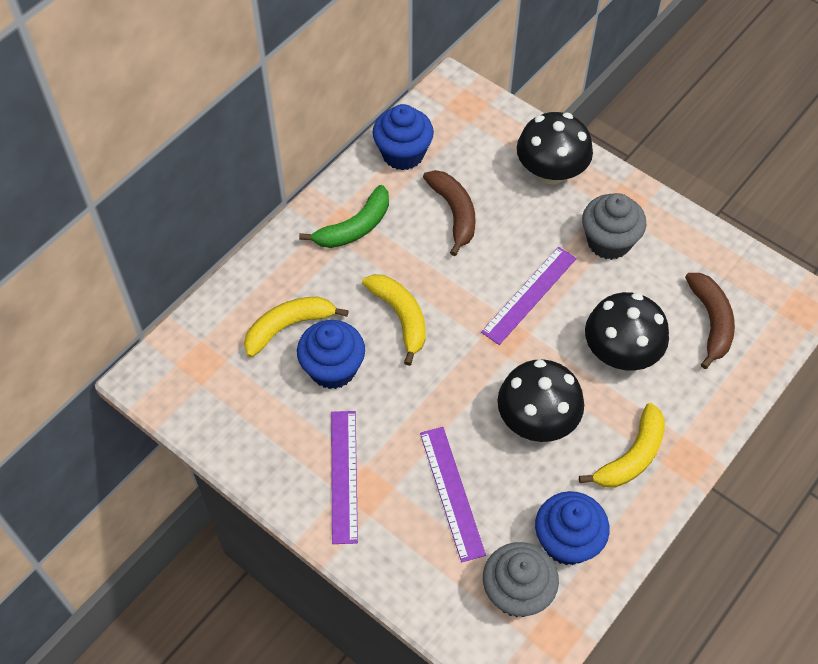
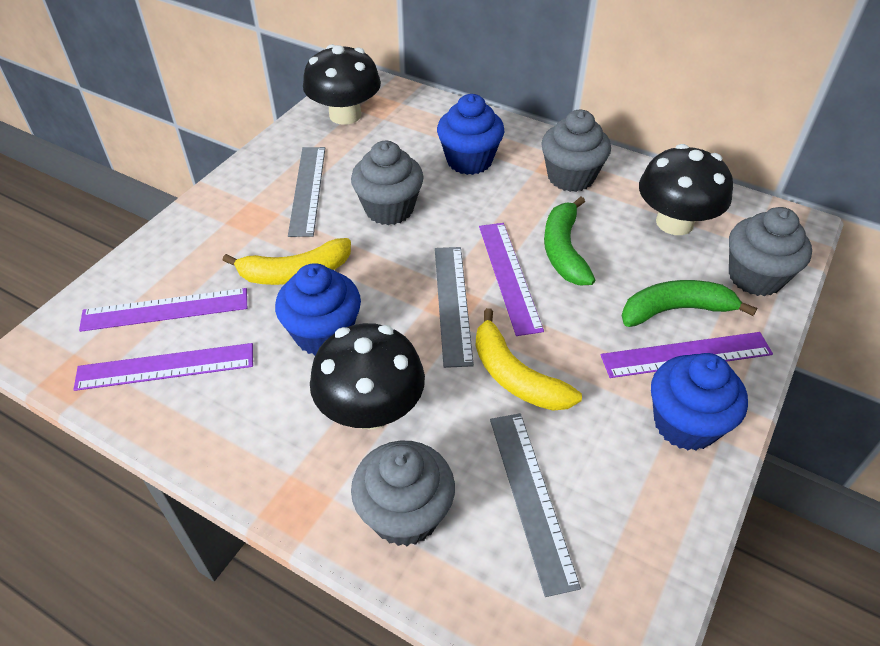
brown banana: 2 -> 0
green banana: 1 -> 2
grey cupcake: 2 -> 4
grey ruler: 0 -> 3
purple ruler: 3 -> 4
yellow banana: 3 -> 2

